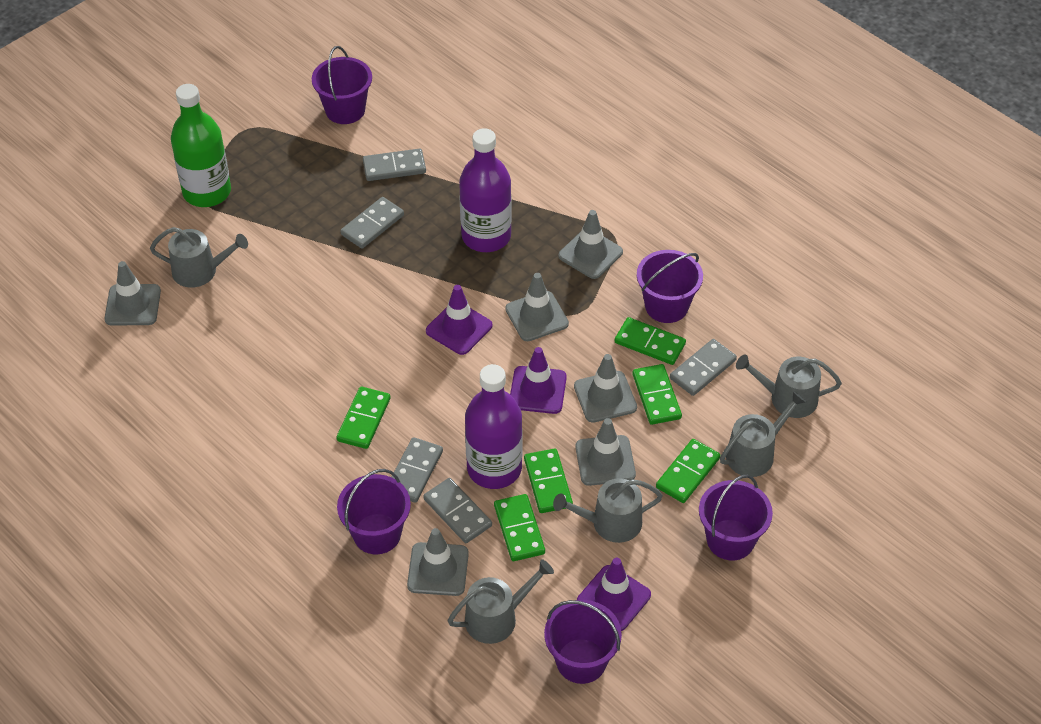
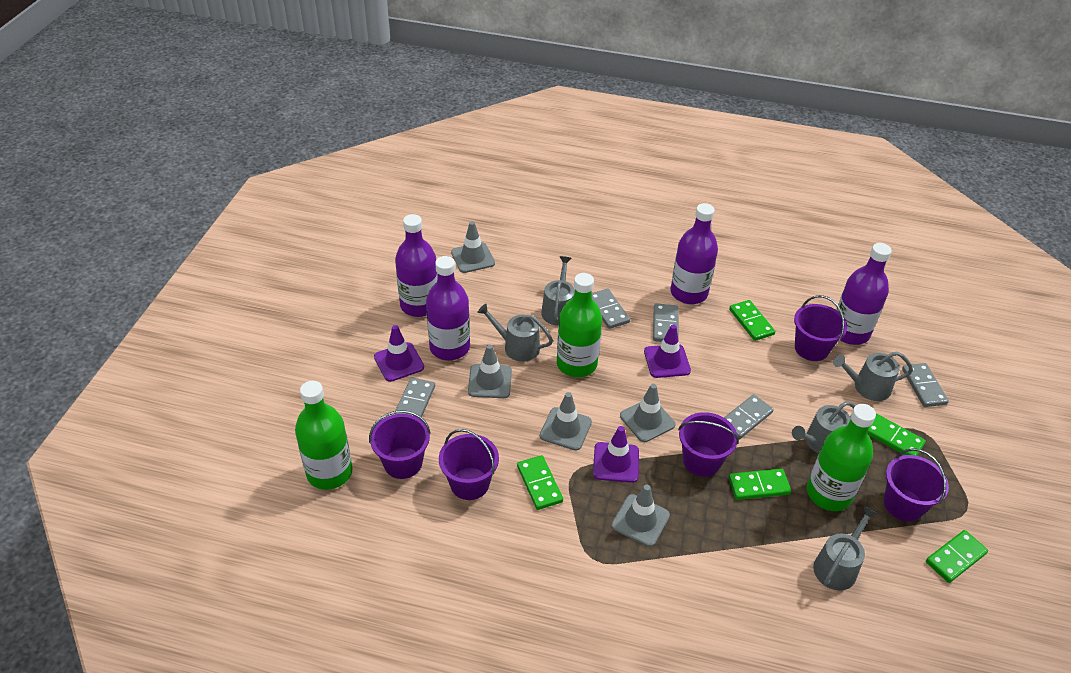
green bottle: 1 -> 3
green domino: 6 -> 5
grey traffic cone: 6 -> 5
purple bottle: 2 -> 4

